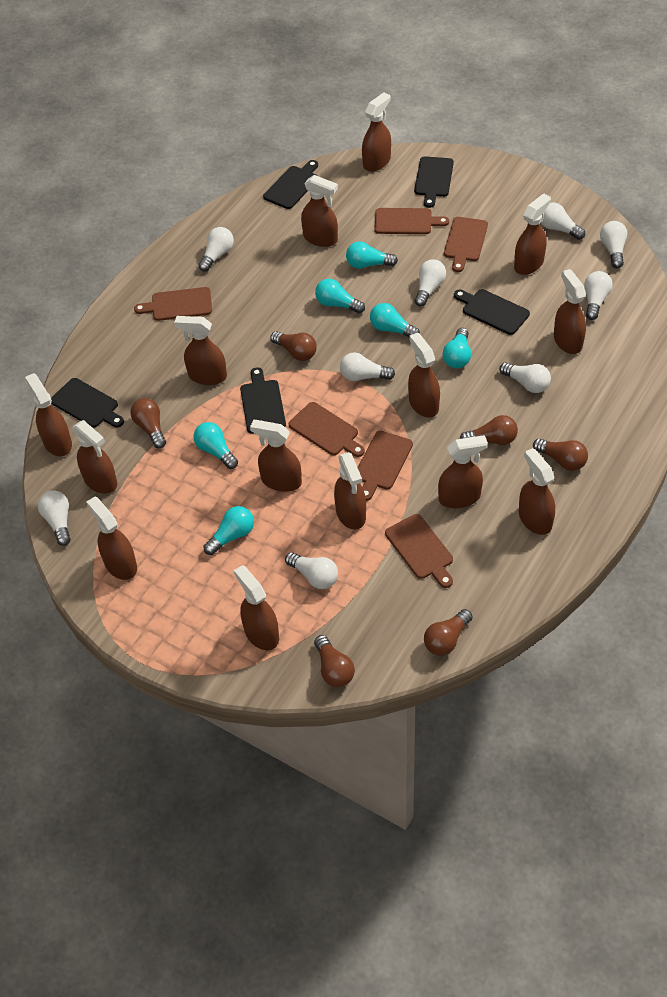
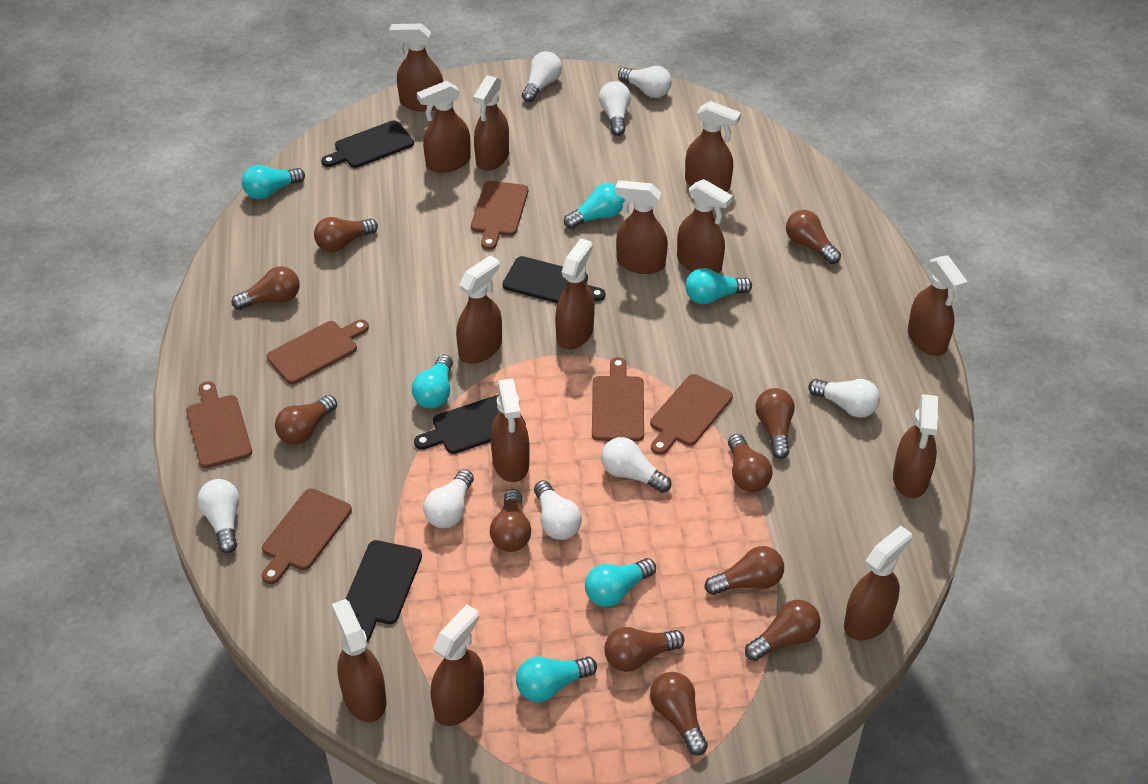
black cutting board: 5 -> 4
brown light bulb: 6 -> 11
white light bulb: 9 -> 8

